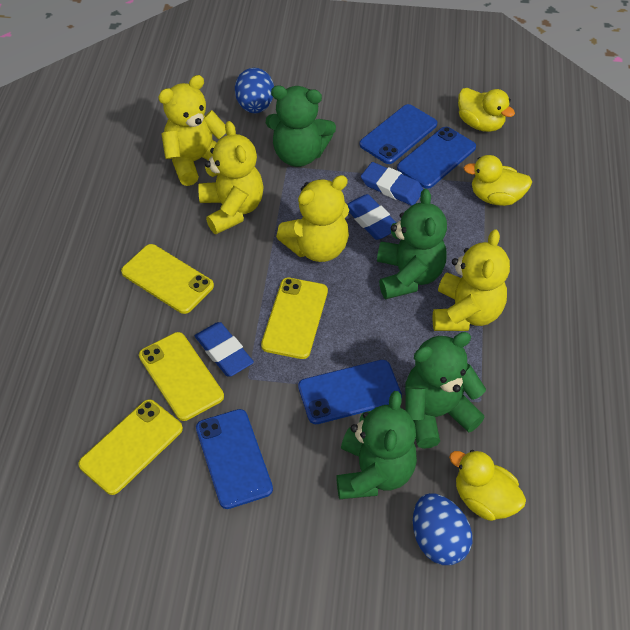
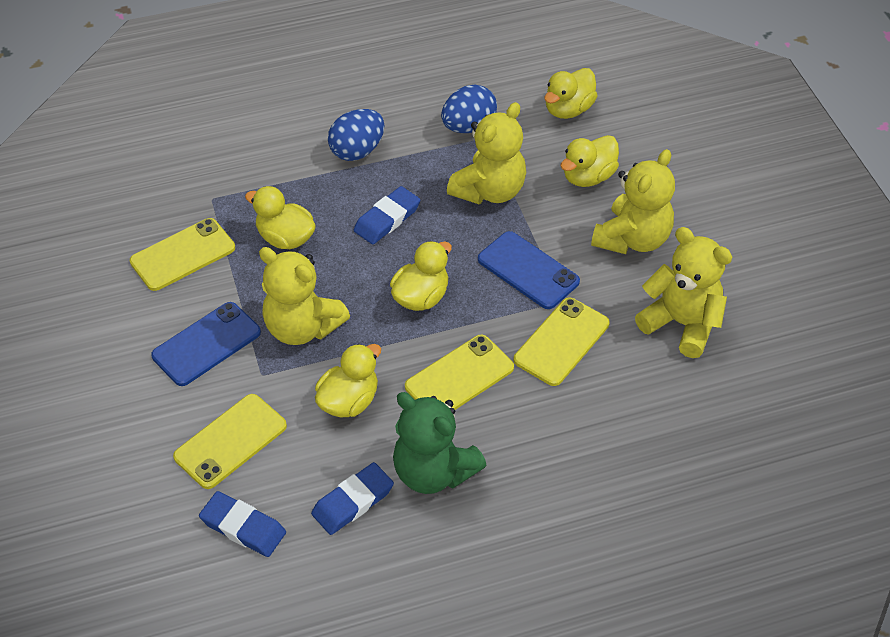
blue phone: 4 -> 2
green teddy bear: 4 -> 1
yellow duck: 3 -> 5

